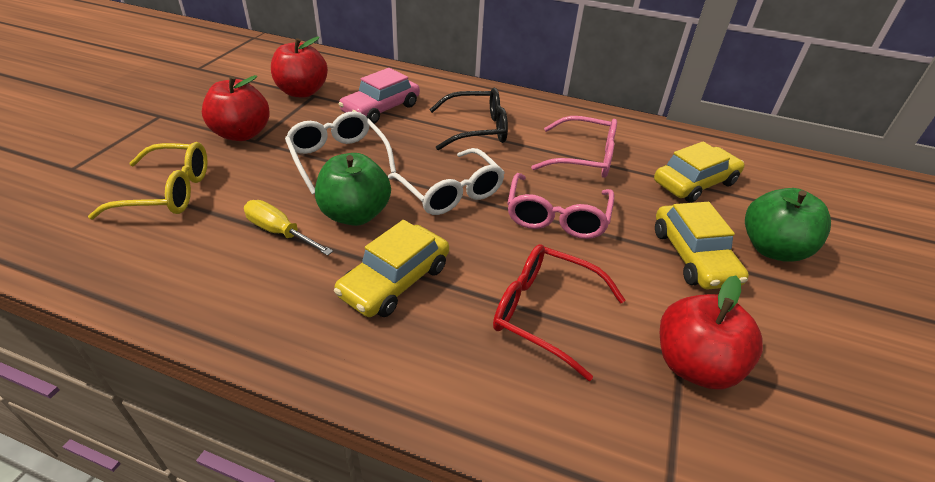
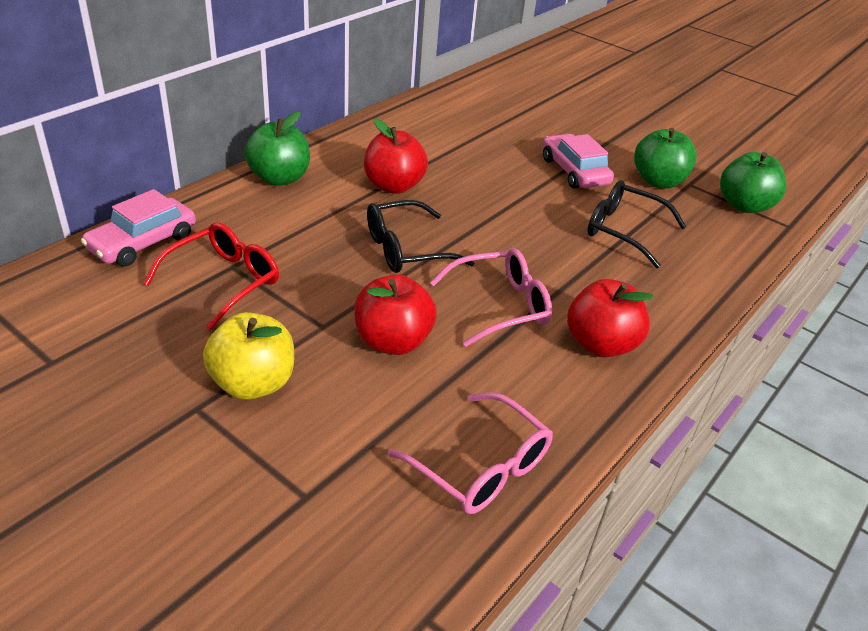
black glasses: 1 -> 2
green apple: 2 -> 3
pink car: 1 -> 2
white glasses: 2 -> 0
yellow apple: 0 -> 1
yellow car: 3 -> 0
yellow glasses: 1 -> 0
yellow screwdriver: 1 -> 0

